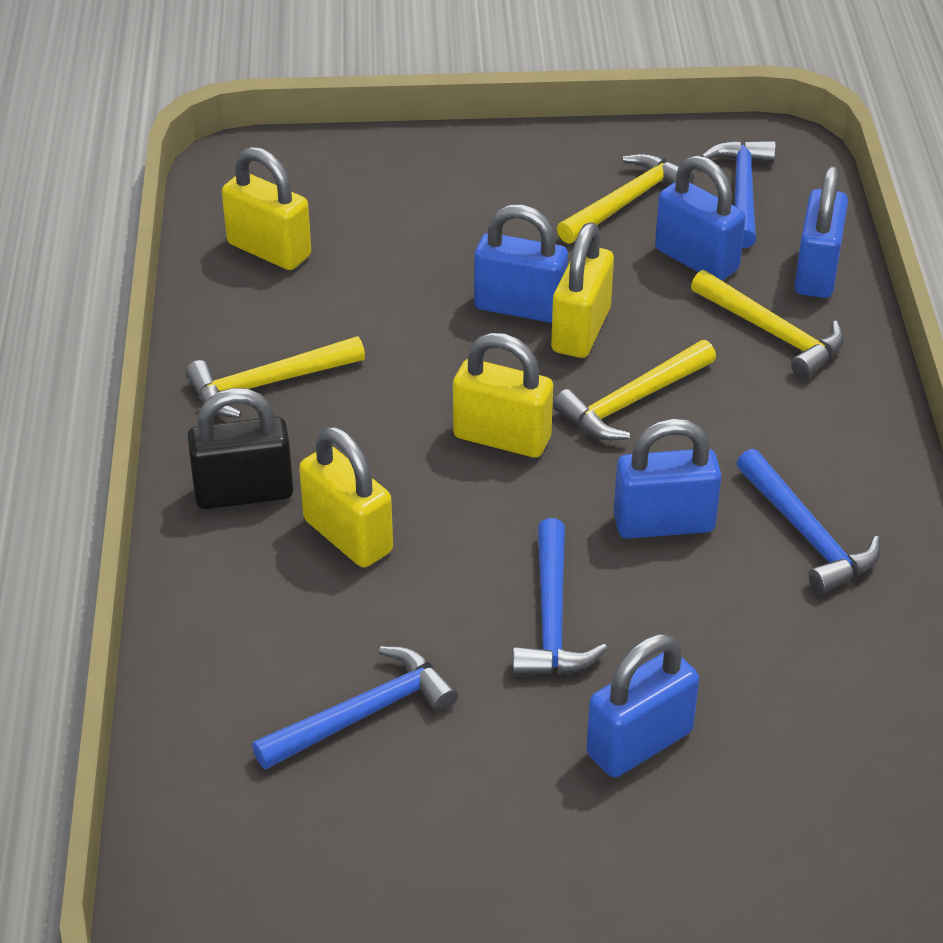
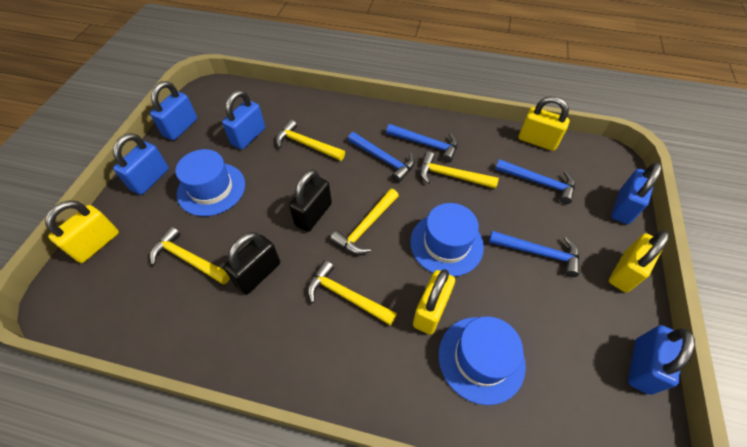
black padlock: 1 -> 2
blue hat: 0 -> 3
yellow hammer: 4 -> 5

